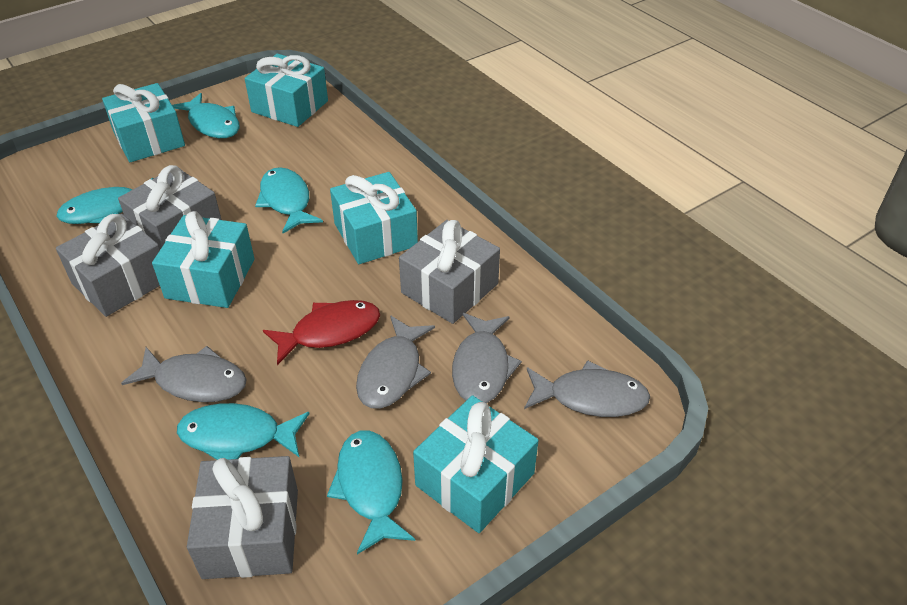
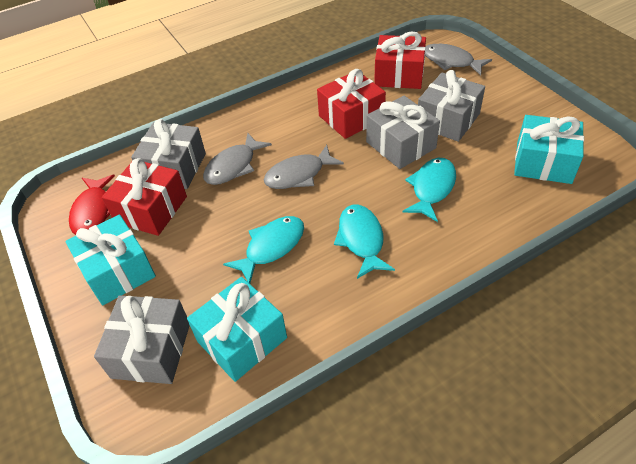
grey fish: 4 -> 3
red gift: 0 -> 3
turquoise fish: 5 -> 3
turquoise gift: 5 -> 3

